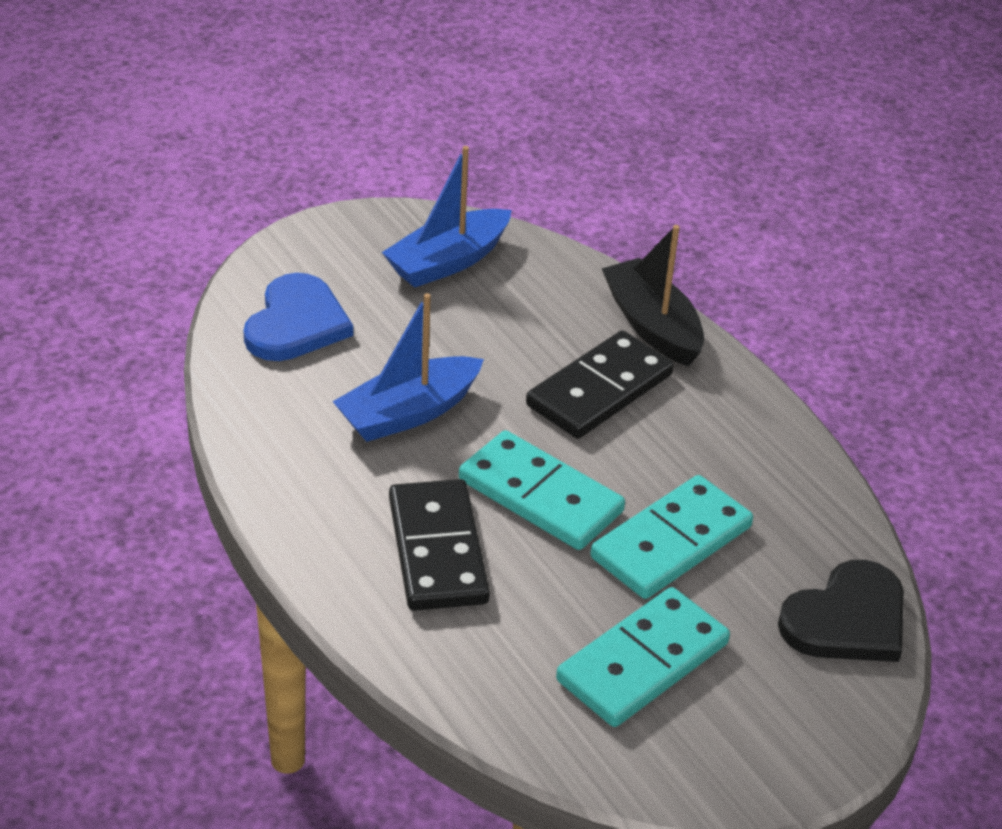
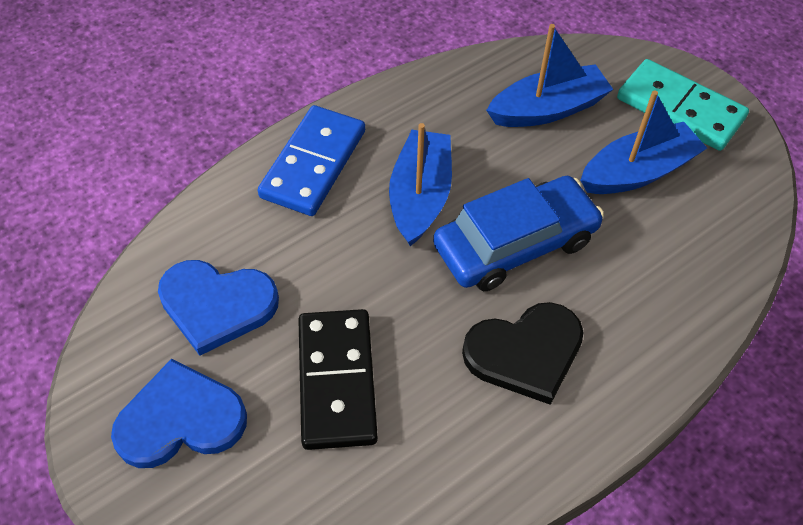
black boat: 1 -> 0
black domino: 2 -> 1
blue boat: 2 -> 3
blue car: 0 -> 1
blue domino: 0 -> 1
blue heart: 1 -> 2
turquoise domino: 3 -> 1

